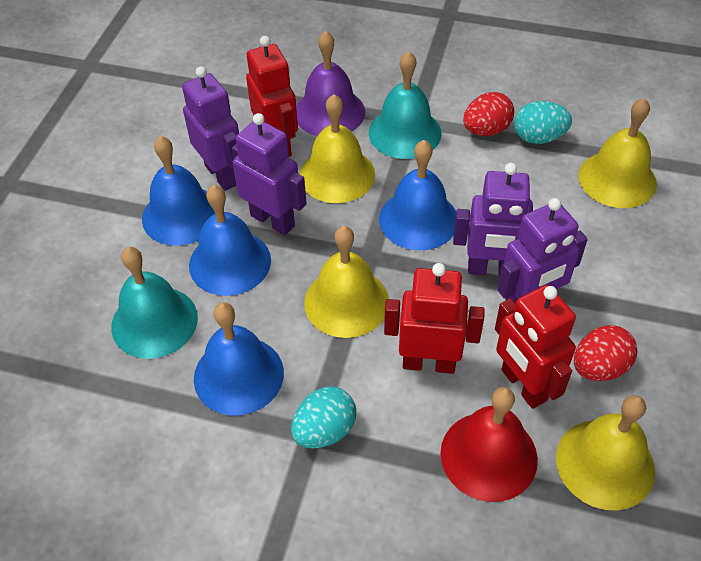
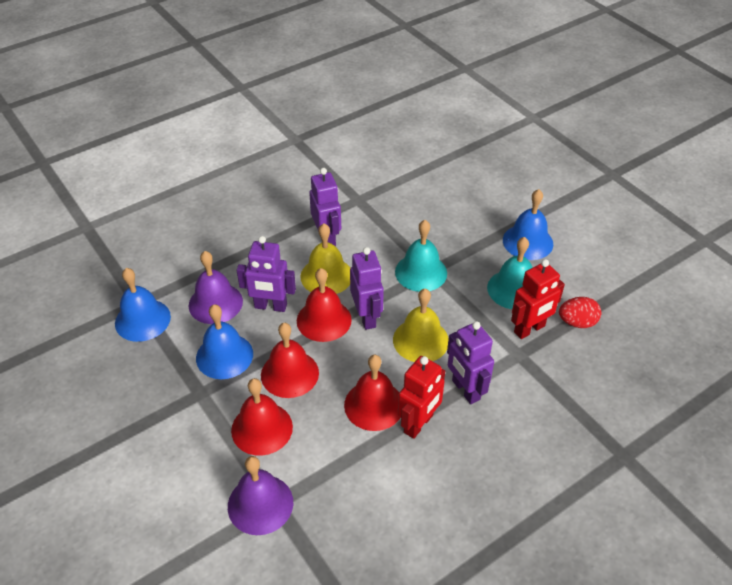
blue bell: 4 -> 3
purple bell: 1 -> 2
red bell: 1 -> 4
red egg: 2 -> 1
red robot: 3 -> 2
turquoise egg: 2 -> 0
yellow bell: 4 -> 2

